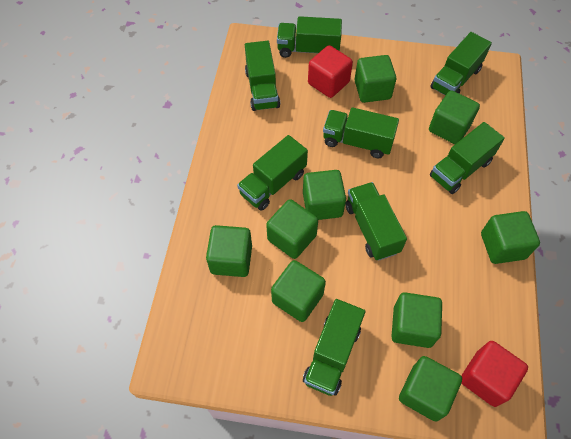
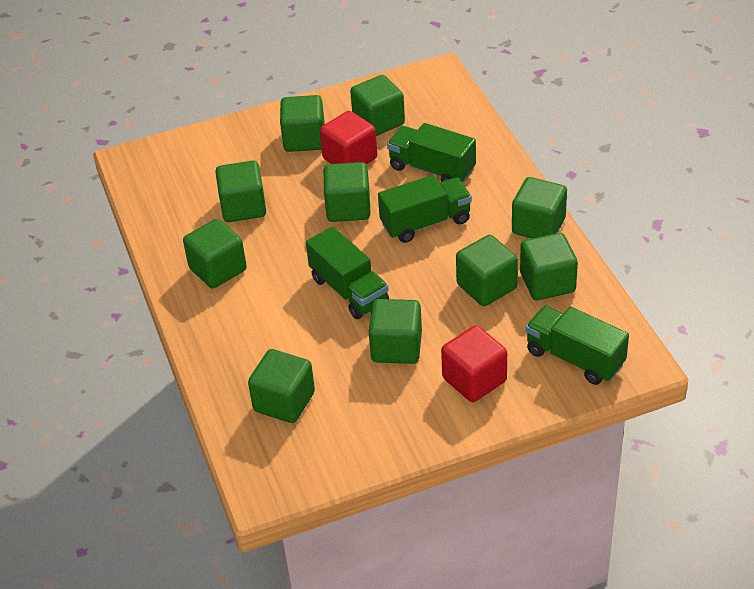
green cube: 9 -> 10
green truck: 8 -> 4

